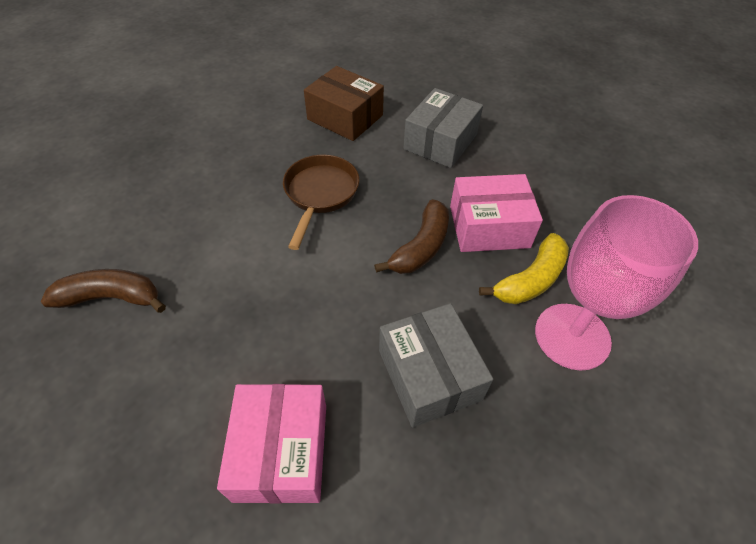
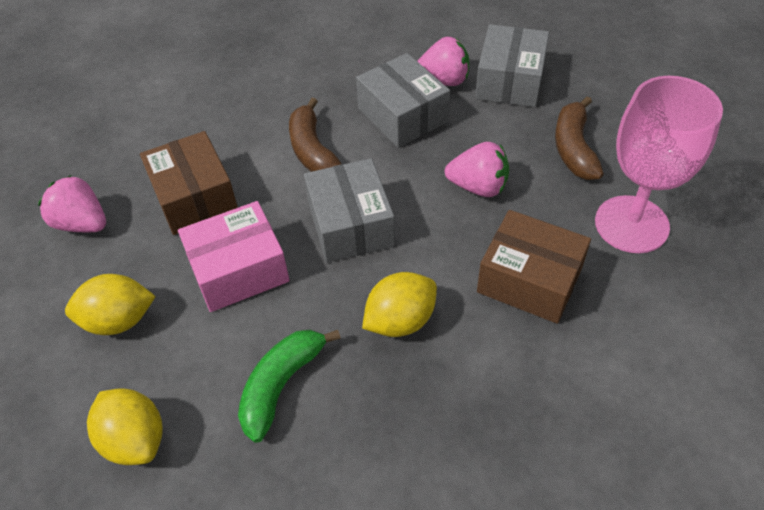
brown box: 1 -> 2
brown pan: 1 -> 0
green banana: 0 -> 1
grey box: 2 -> 3
pink box: 2 -> 1
pink strawberry: 0 -> 3
yellow banana: 1 -> 0
yellow lemon: 0 -> 3

